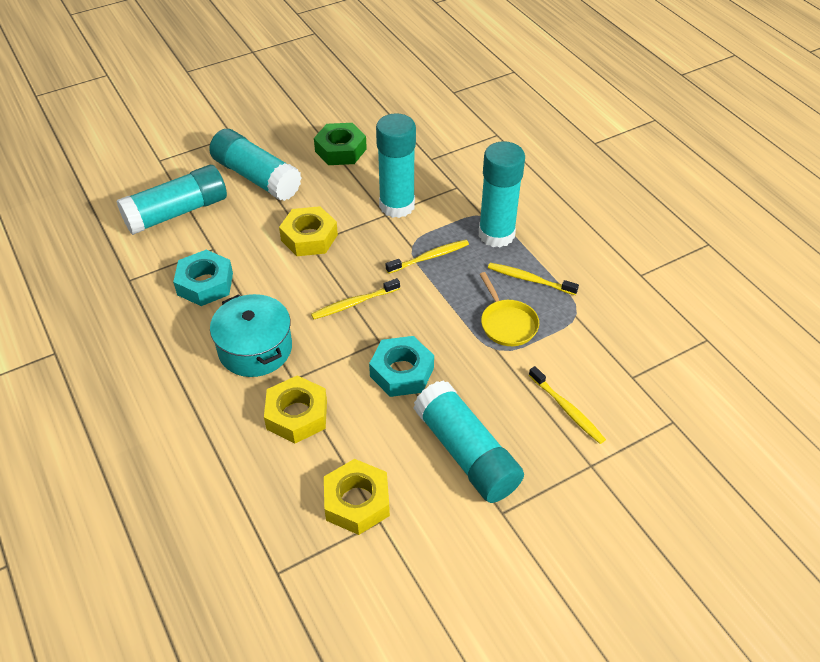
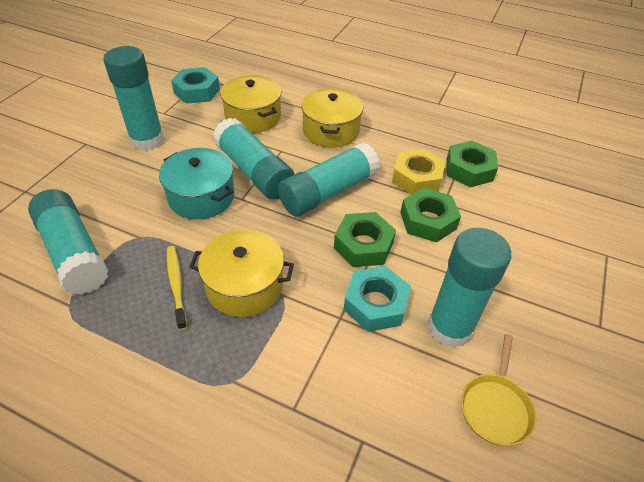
green nut: 1 -> 3
yellow nut: 3 -> 1
yellow pot: 0 -> 3
yellow toothbrush: 4 -> 1

